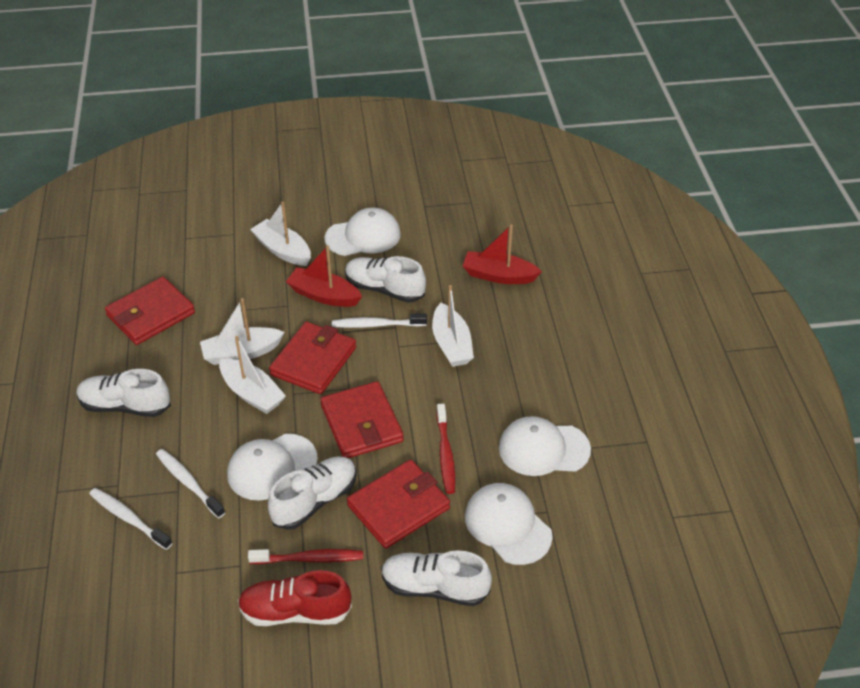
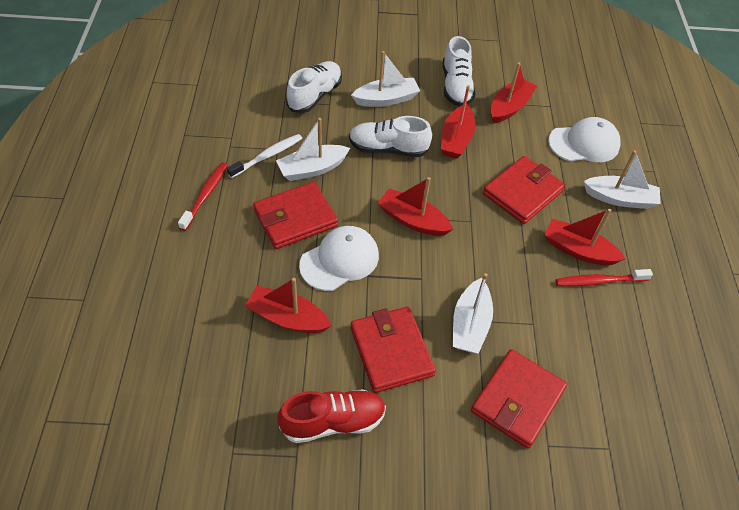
red boat: 2 -> 5
white cap: 4 -> 2
white shoe: 4 -> 3
white toothbrush: 3 -> 1

